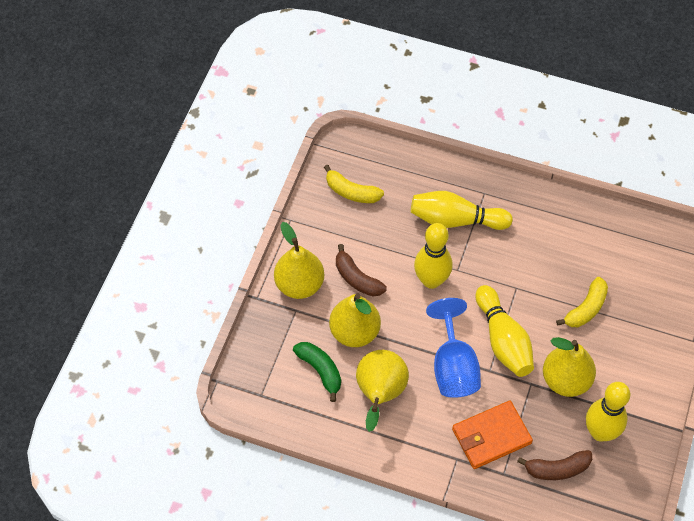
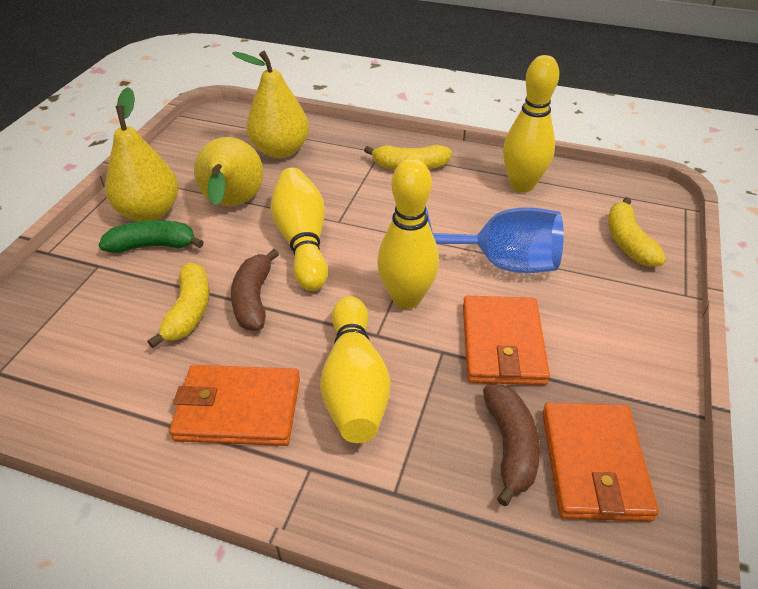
orange wallet: 1 -> 3
yellow banana: 2 -> 3
yellow pear: 4 -> 3

